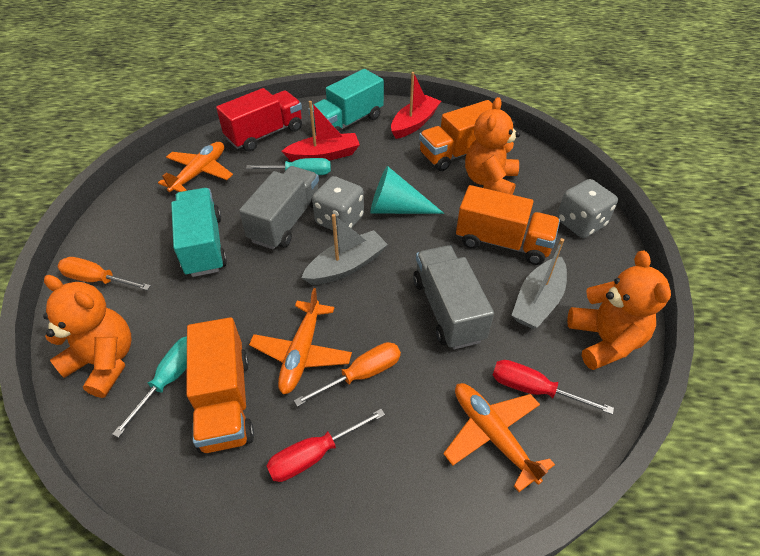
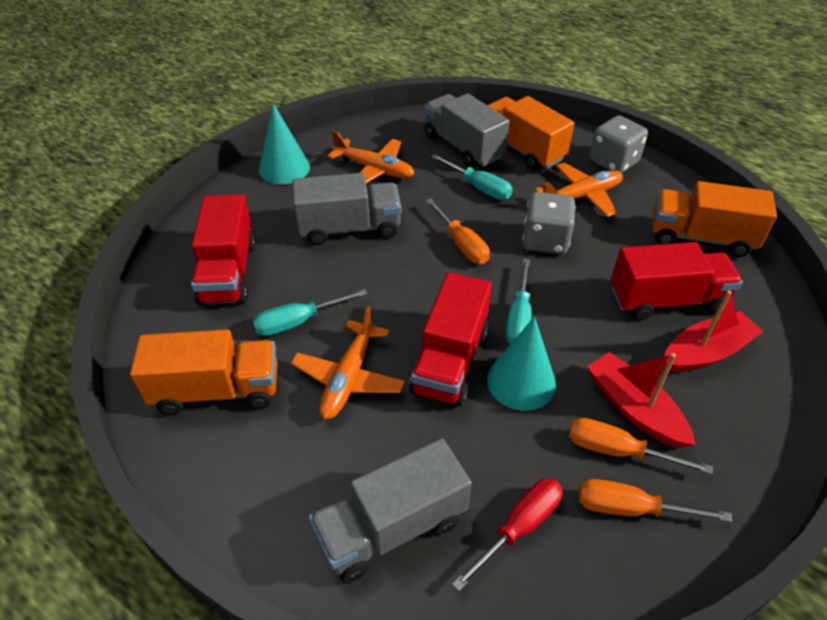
grey boat: 2 -> 0
grey truck: 2 -> 3
orange screwdriver: 2 -> 3
orange teddy bear: 3 -> 0
red screwdriver: 2 -> 1
red truck: 1 -> 3
turquoise cone: 1 -> 2
turquoise screwdriver: 2 -> 3
turquoise truck: 2 -> 0

